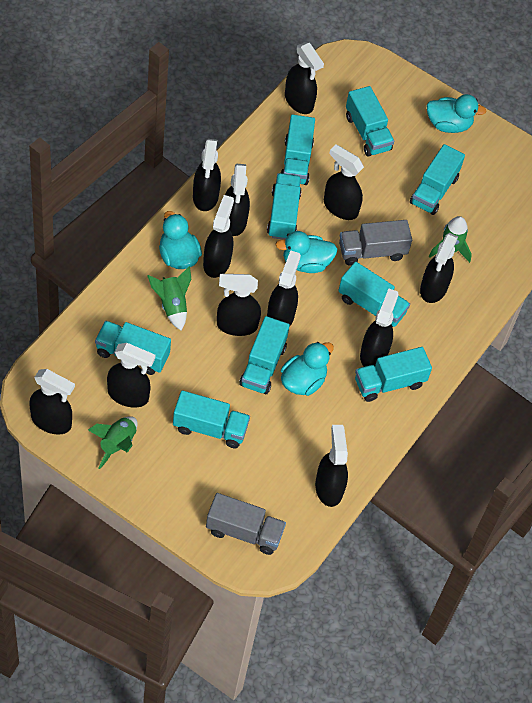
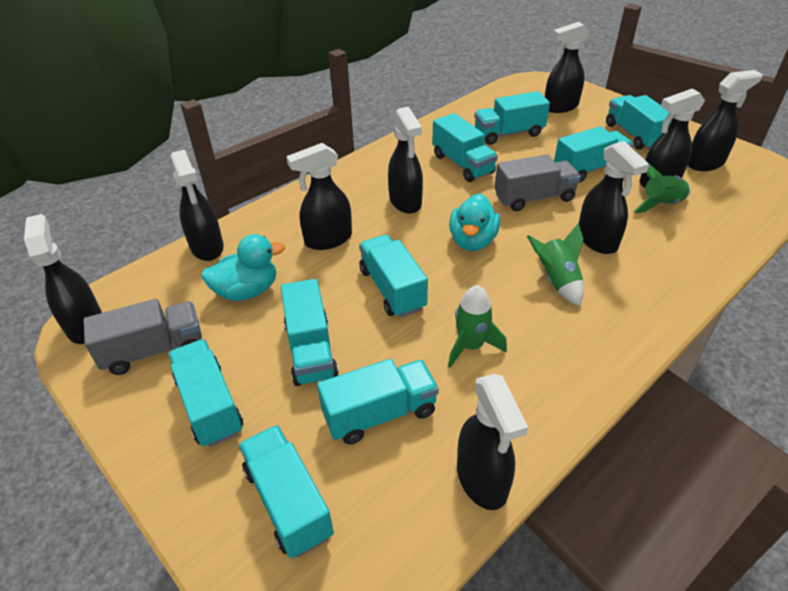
black spray bottle: 12 -> 9
turquoise duck: 4 -> 2

